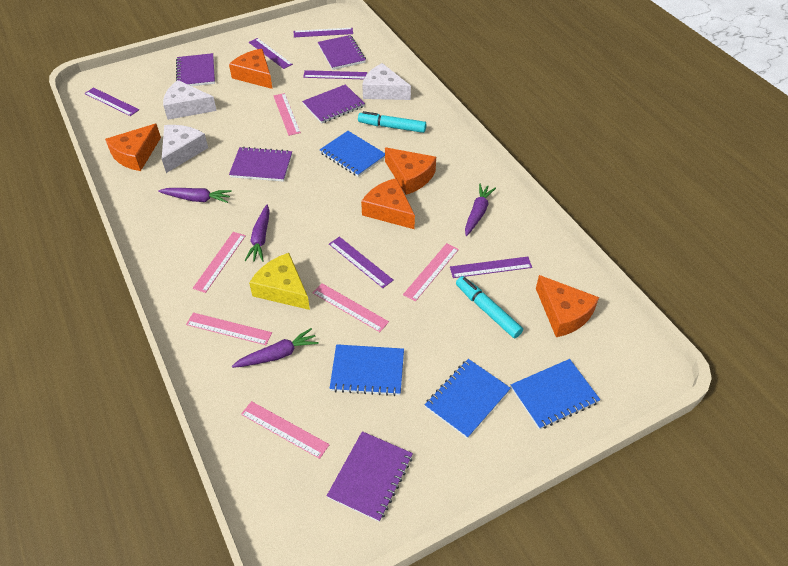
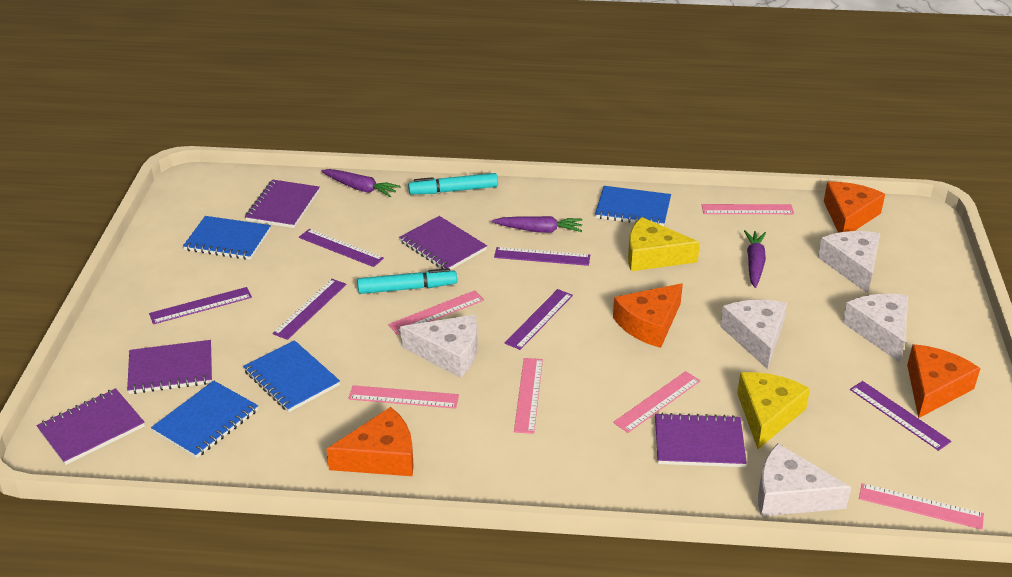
orange cheese: 5 -> 4
purple carrot: 4 -> 3
white cheese: 3 -> 5
yellow cheese: 1 -> 2

